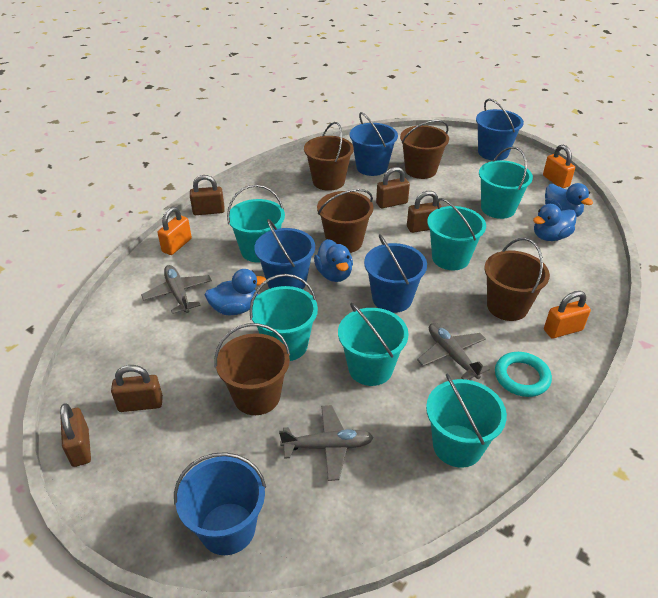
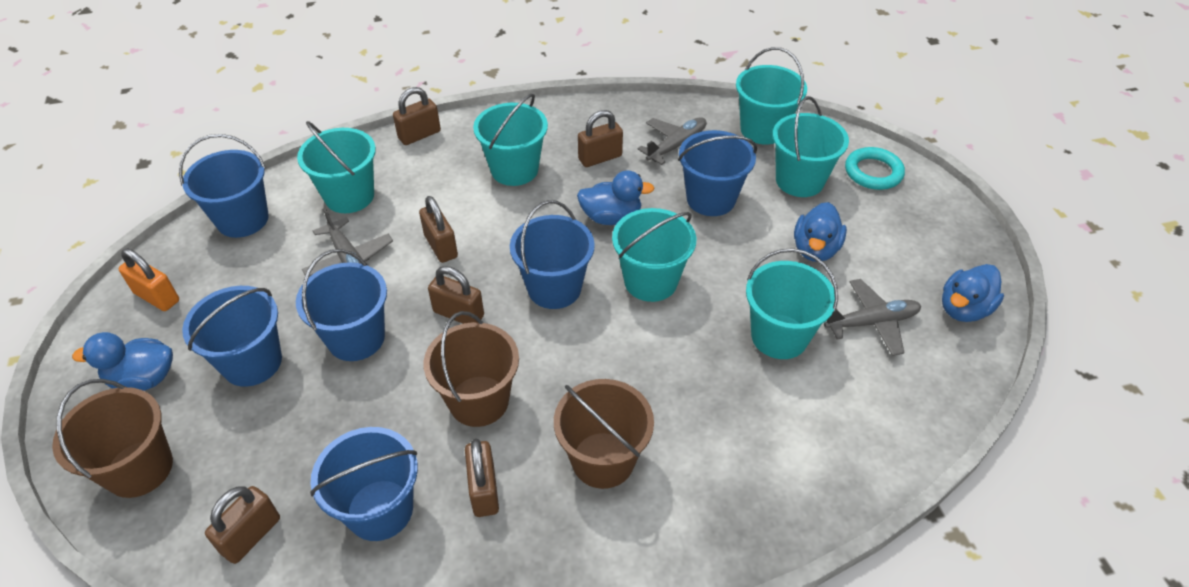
blue bucket: 5 -> 6
brown bucket: 5 -> 3
brown padlock: 5 -> 6
orange padlock: 3 -> 1

